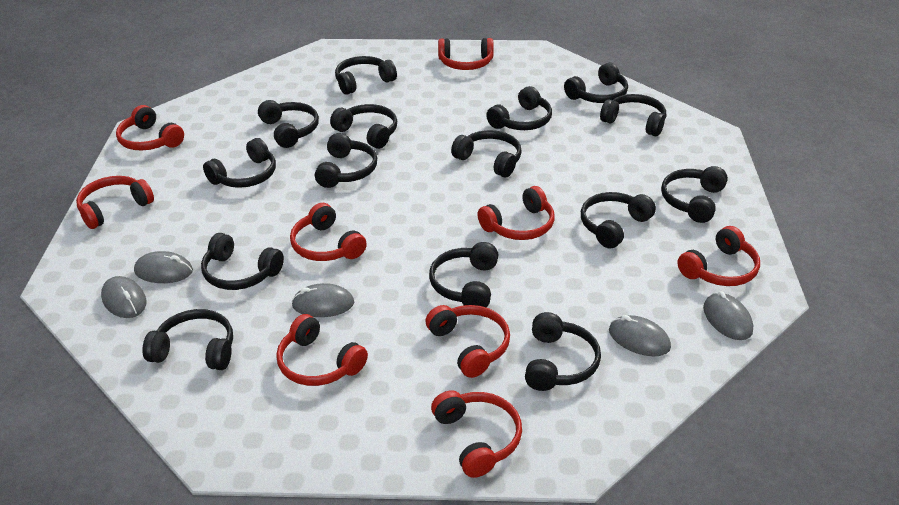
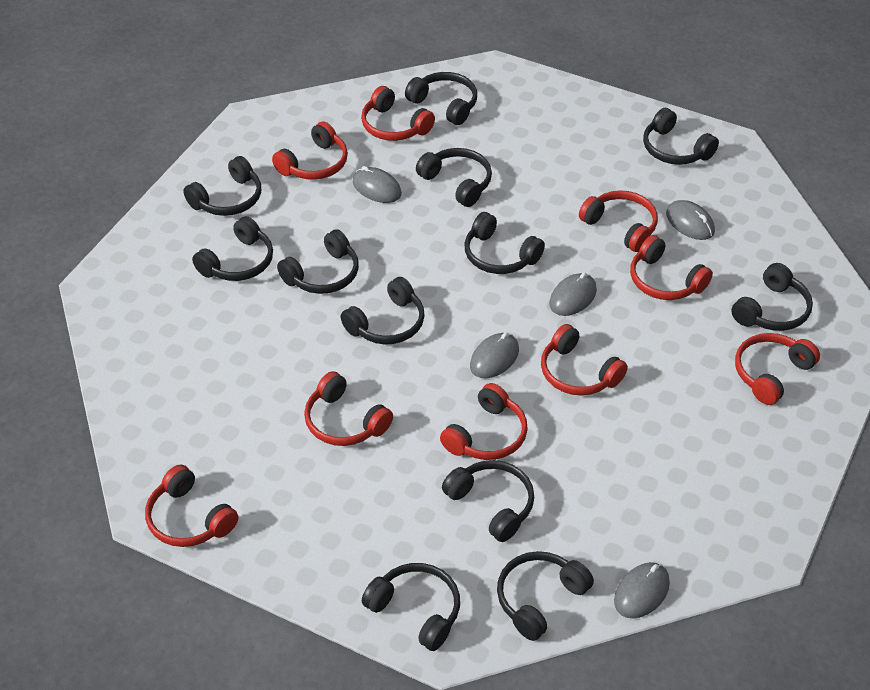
black headphones: 15 -> 12

